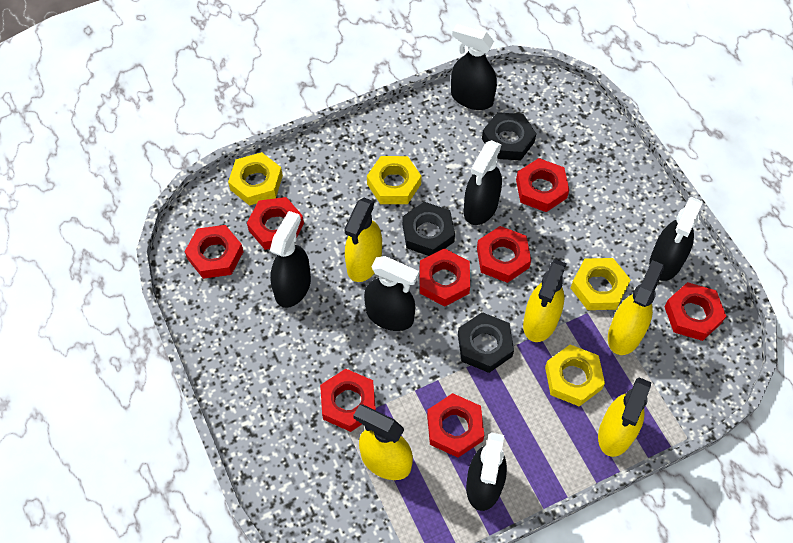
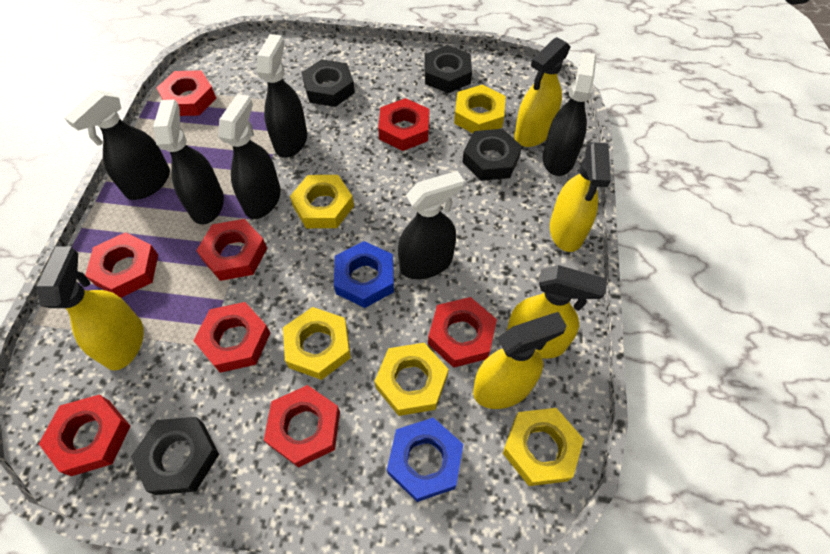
black nut: 3 -> 4
blue nut: 0 -> 2
yellow nut: 4 -> 5

